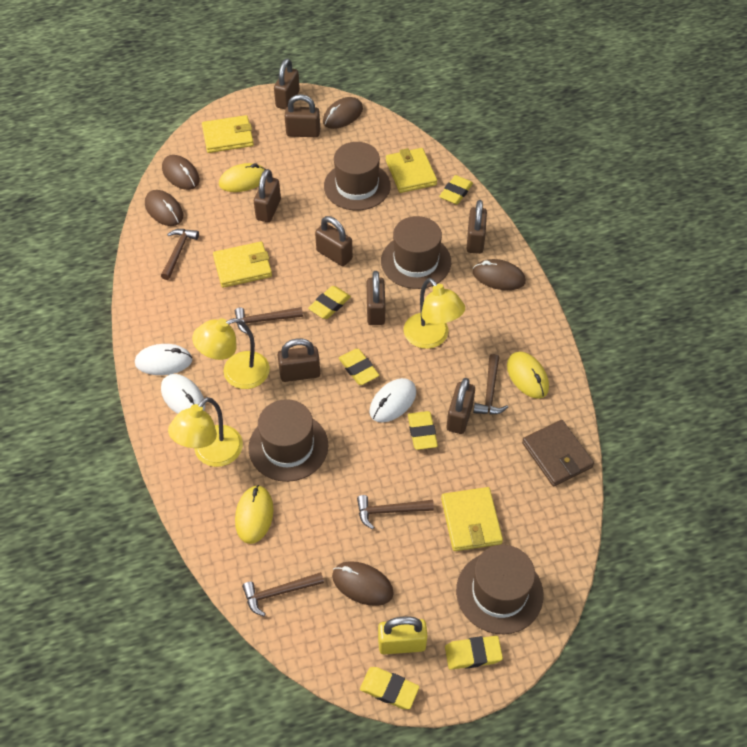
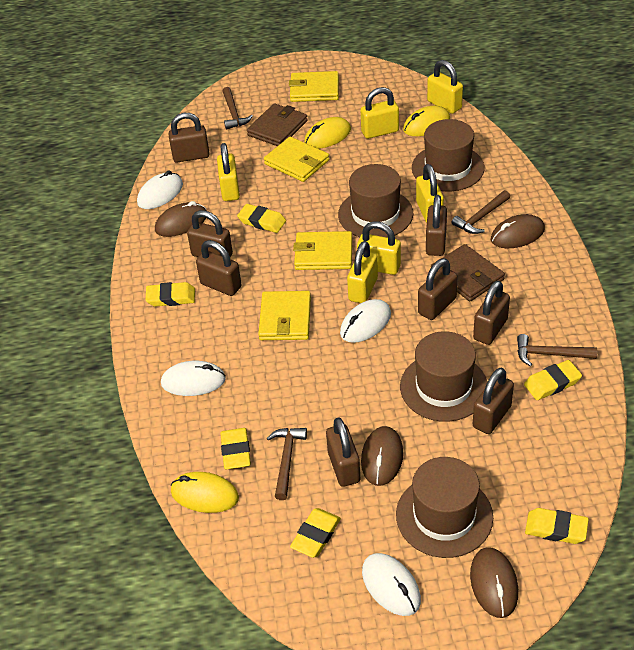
brown hammer: 5 -> 4
brown mouse: 5 -> 4
brown wallet: 1 -> 2
white mouse: 3 -> 4
yellow lamp: 3 -> 0
yellow padlock: 1 -> 6

